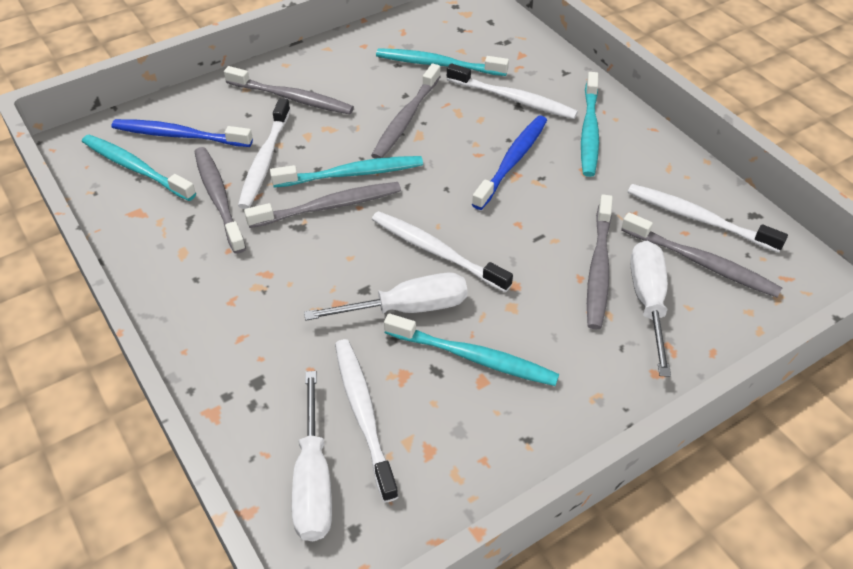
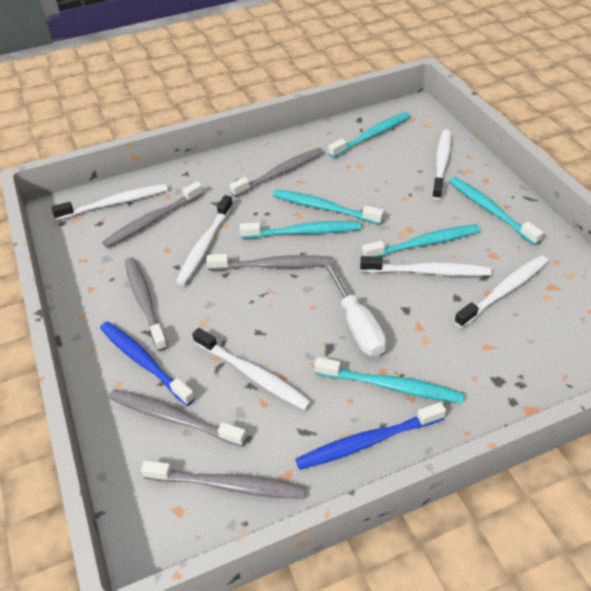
turquoise toothbrush: 5 -> 6
white screwdriver: 3 -> 1
white toothbrush: 5 -> 6

